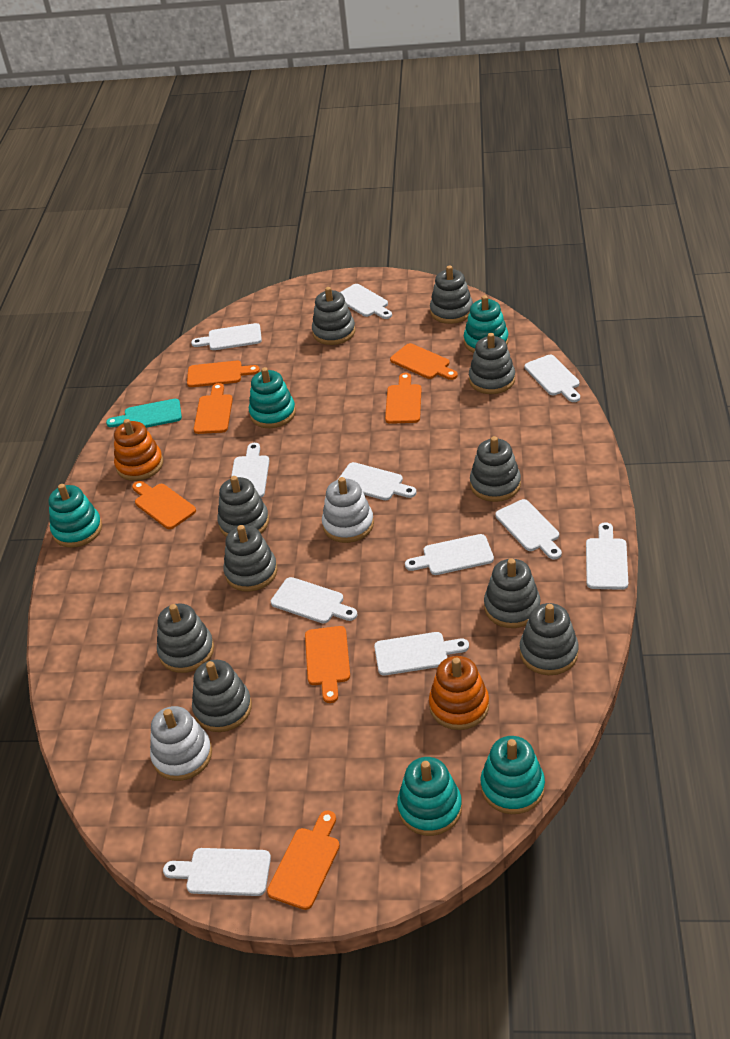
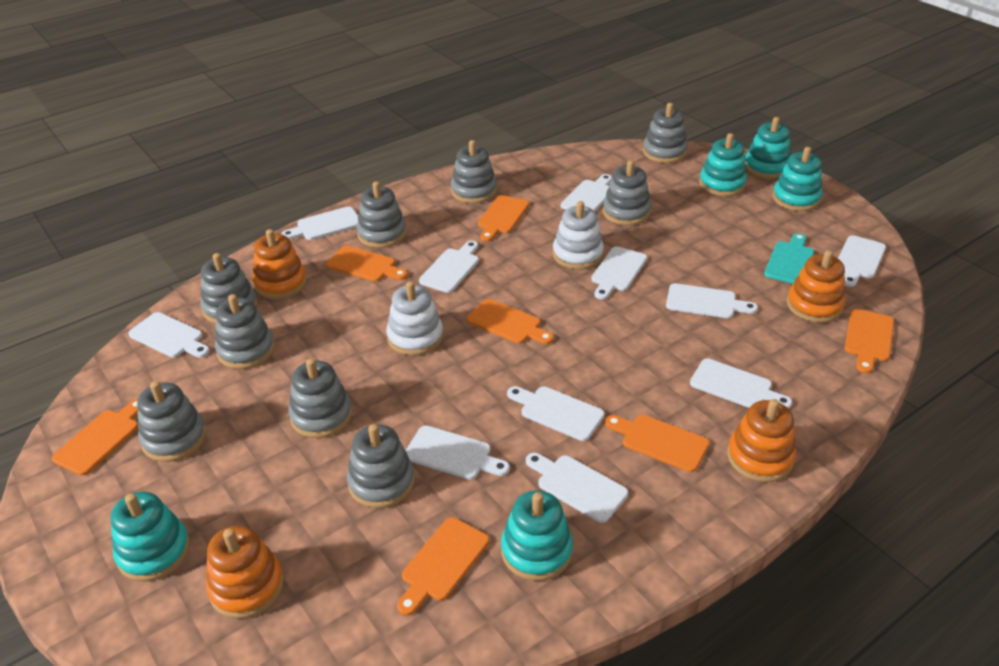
grey stacking toy: 10 -> 9
orange stacking toy: 2 -> 4

